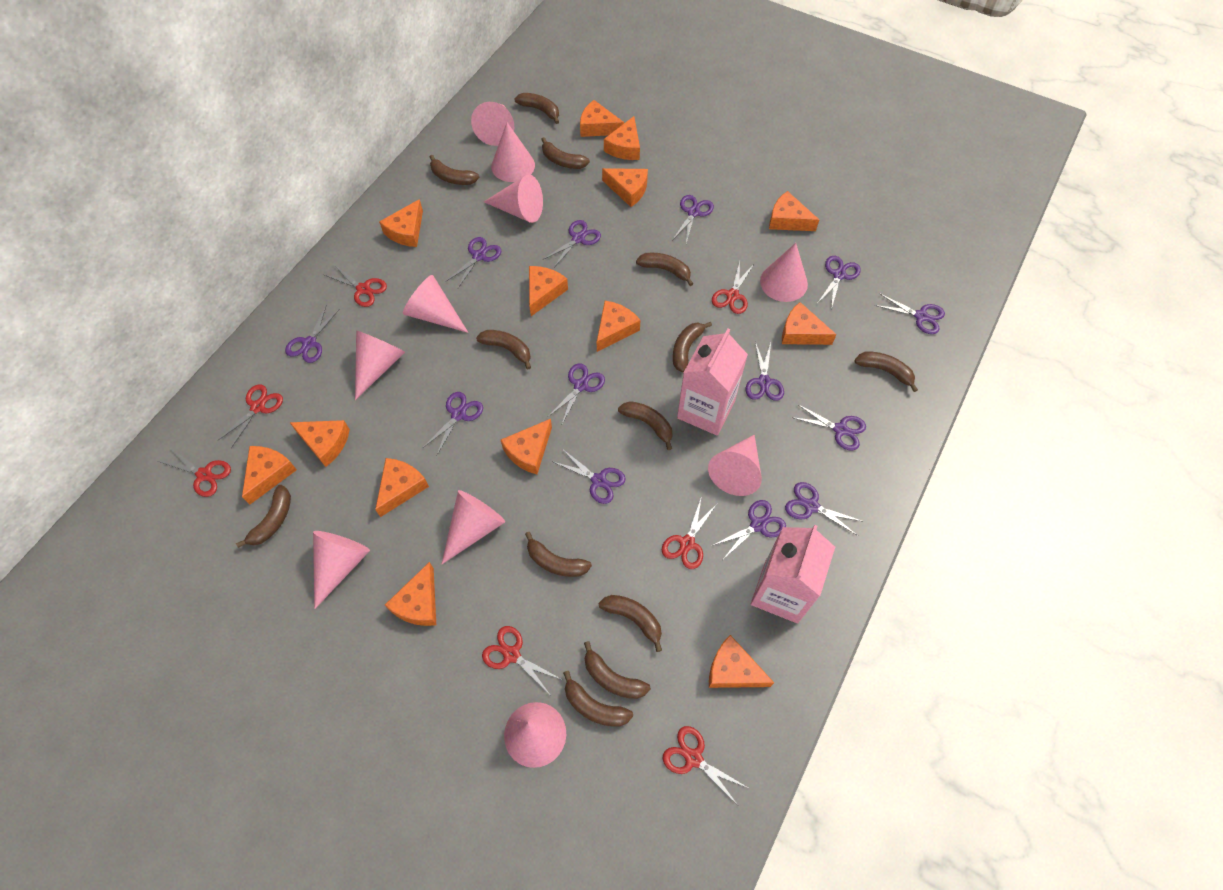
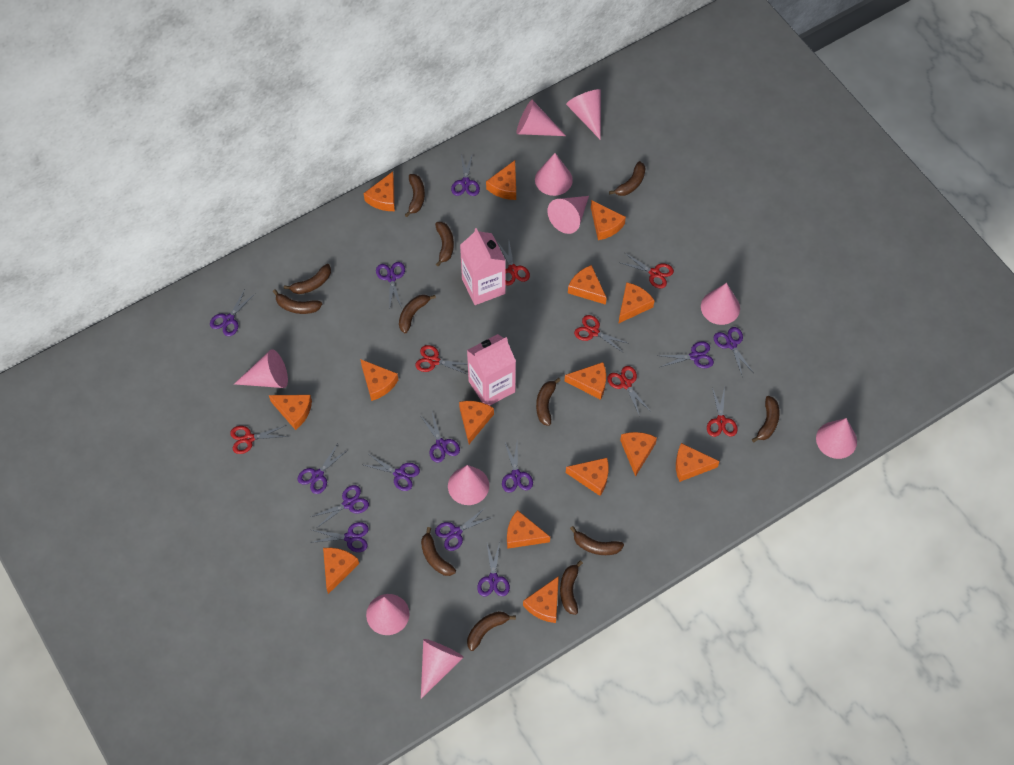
brown banana: 13 -> 12
orange cheese: 14 -> 15

